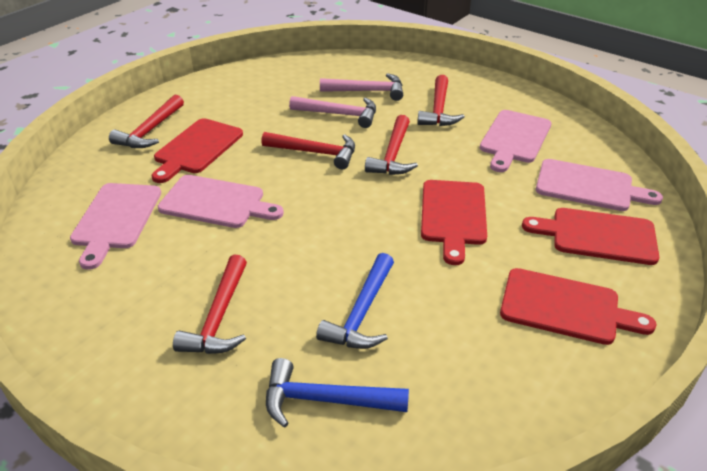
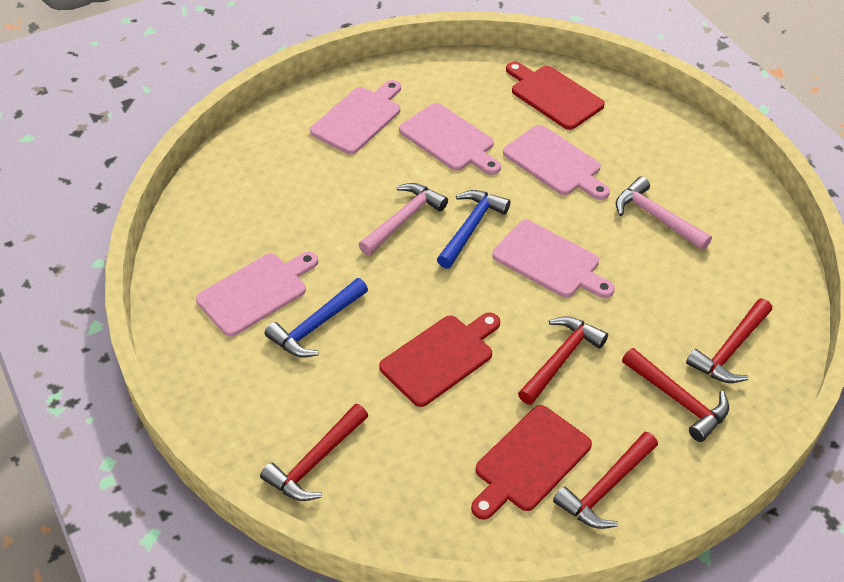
pink cutting board: 4 -> 5
red cutting board: 4 -> 3

